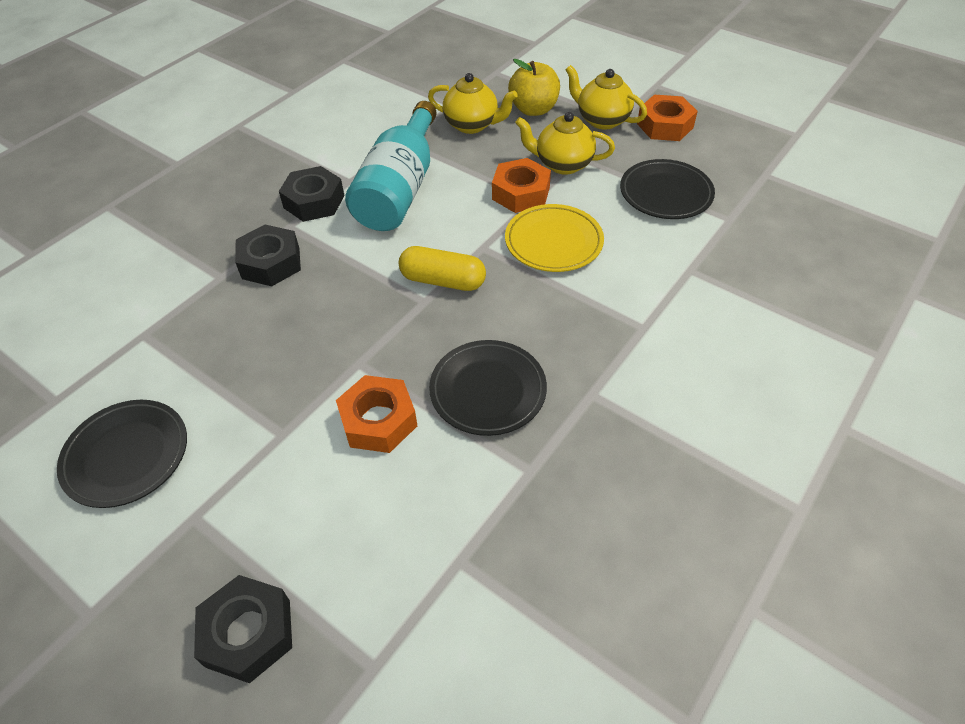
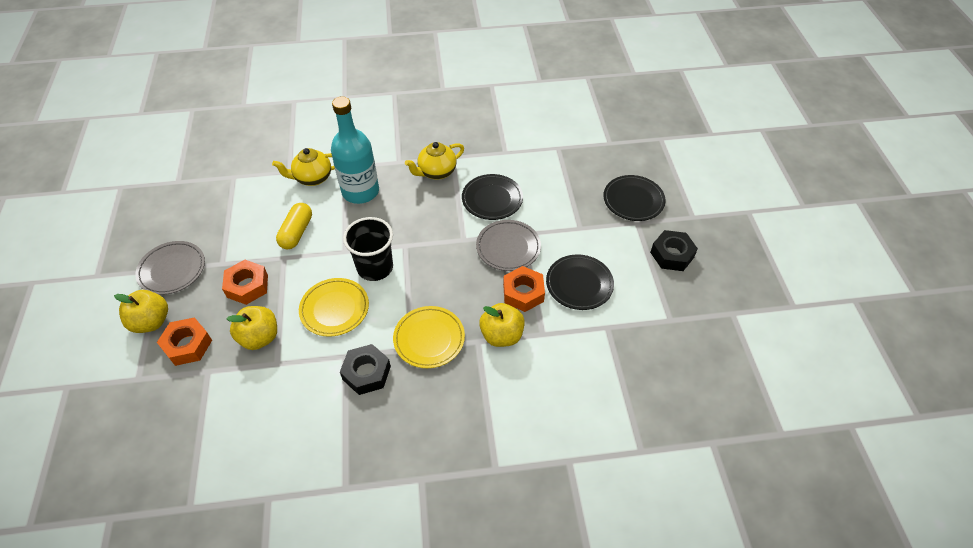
black cup: 0 -> 1
black nut: 3 -> 2
grey plate: 0 -> 2
yellow apple: 1 -> 3
yellow plate: 1 -> 2
yellow teapot: 3 -> 2

